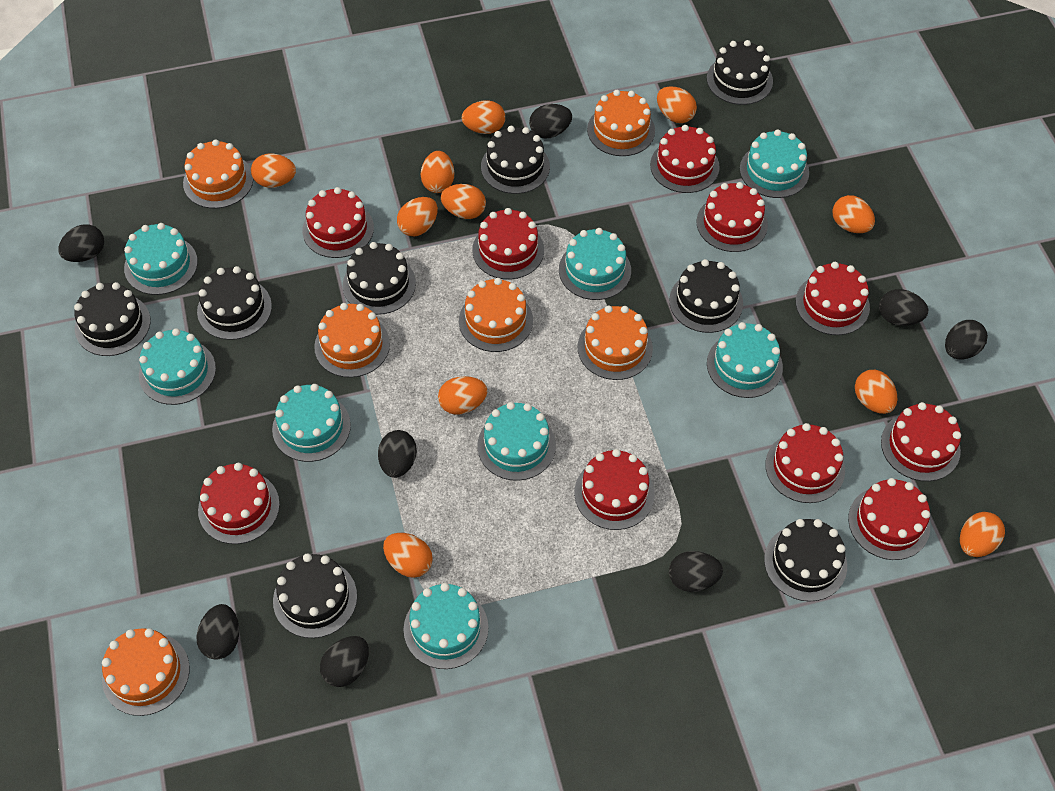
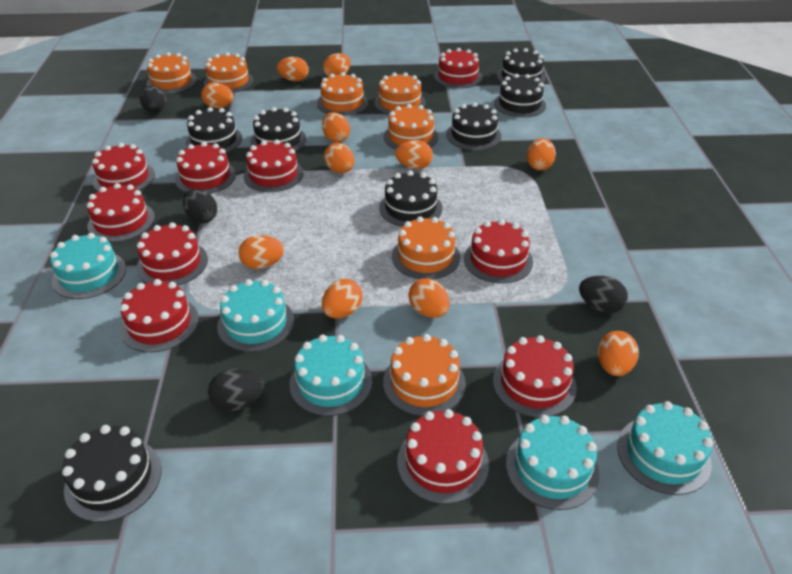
black cake: 8 -> 7
black egg: 8 -> 4
orange cake: 6 -> 7
turquoise cake: 8 -> 5

